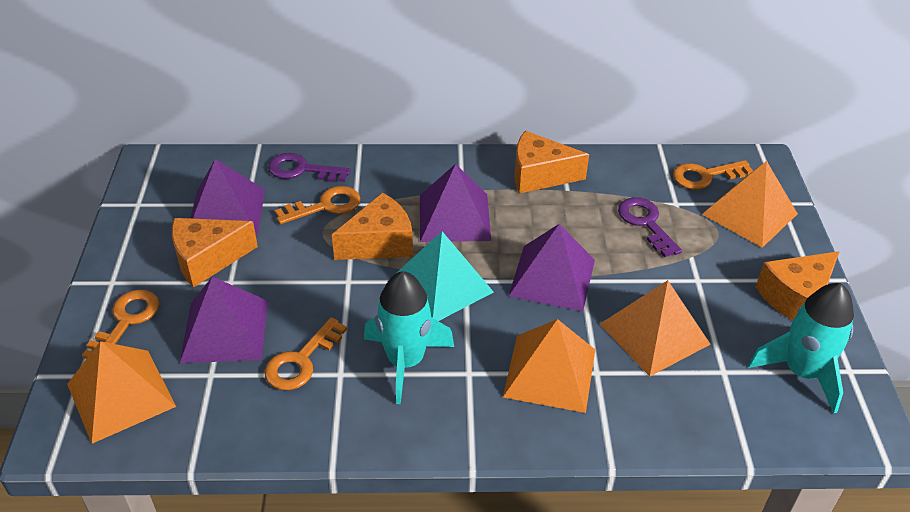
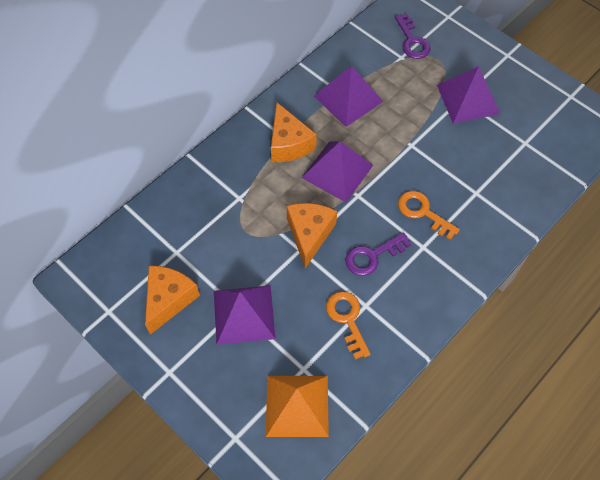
orange cheese: 4 -> 3
orange key: 4 -> 2
orange pyramid: 4 -> 1
turquoise pyramid: 1 -> 0
turquoise rocket: 2 -> 0

